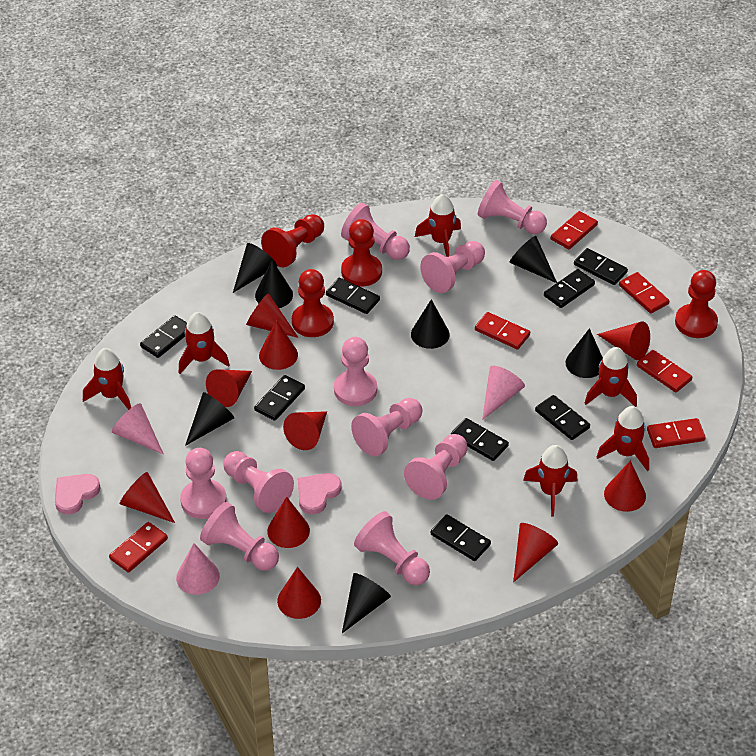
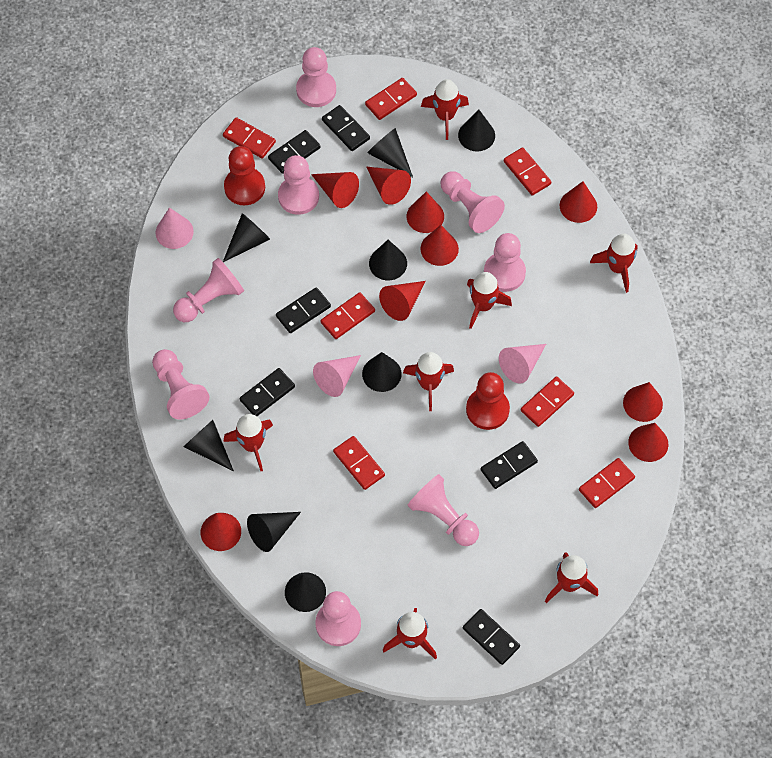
black cone: 7 -> 8
black domino: 8 -> 6
pink heart: 2 -> 0
pink pawn: 10 -> 8
red cone: 10 -> 9
red domino: 6 -> 7
red pawn: 4 -> 2
red rocket: 6 -> 7

